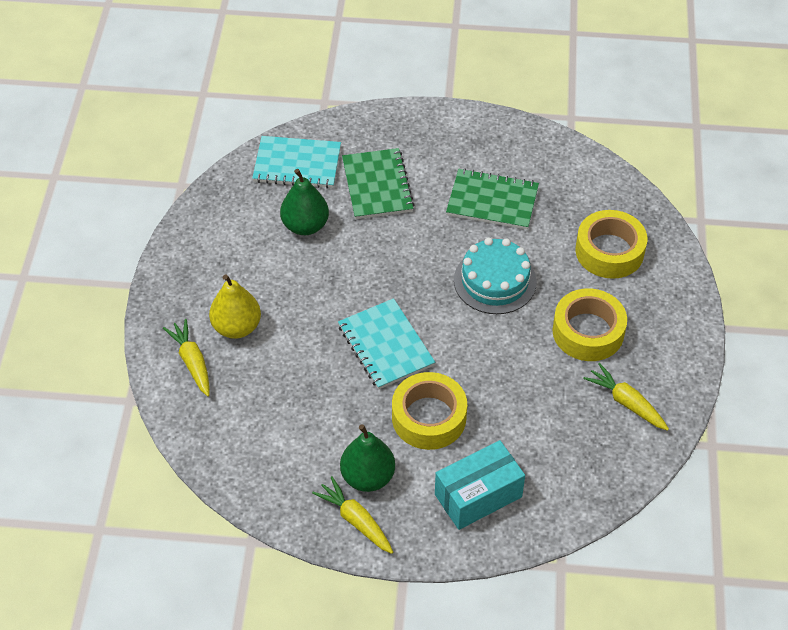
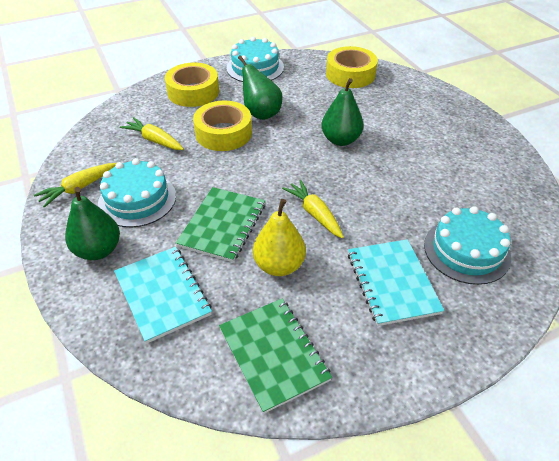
green pear: 2 -> 3
turquoise box: 1 -> 0
turquoise cake: 1 -> 3

